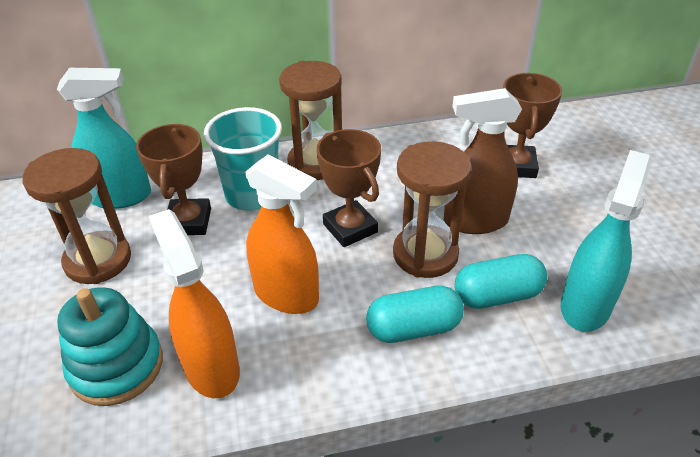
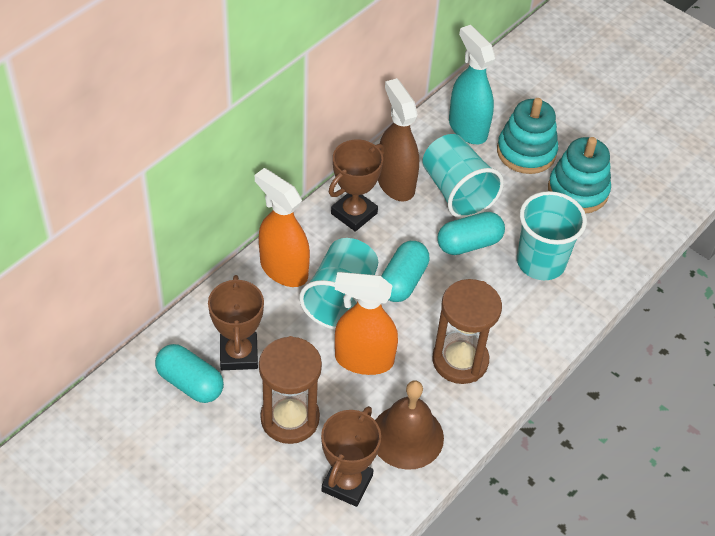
brown bell: 0 -> 1
brown hourglass: 3 -> 2
turquoise capsule: 2 -> 3
turquoise cup: 1 -> 3
turquoise spray bottle: 2 -> 1
turquoise stacking toy: 1 -> 2

